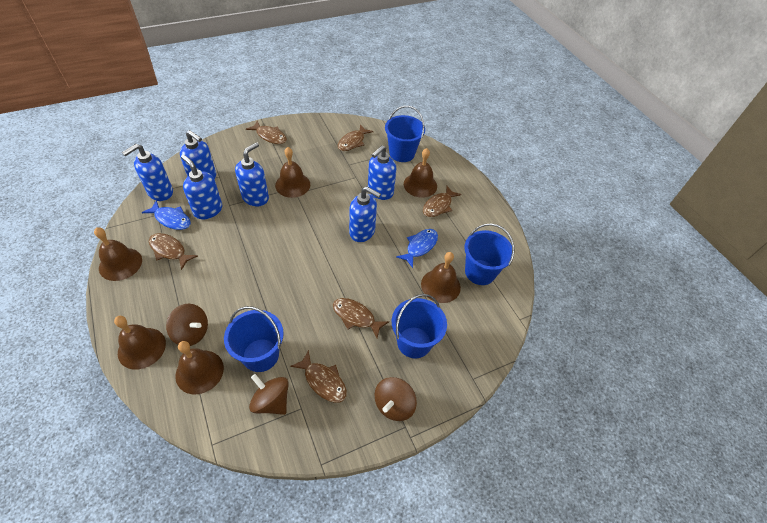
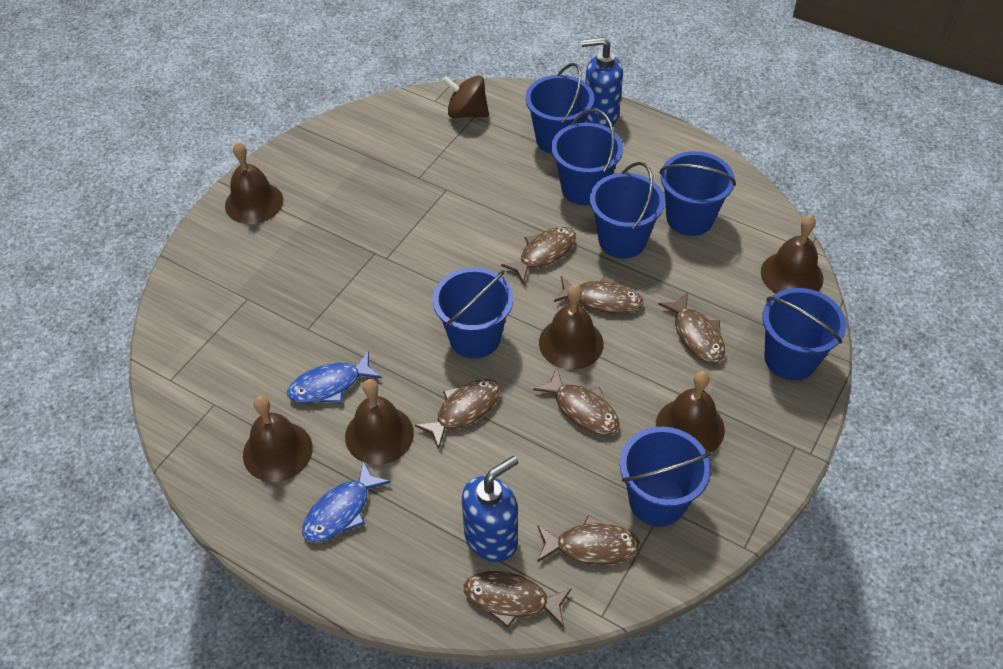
blue bucket: 4 -> 7
blue soap dispenser: 6 -> 2
brown fish: 6 -> 7
brown spinning top: 3 -> 1

